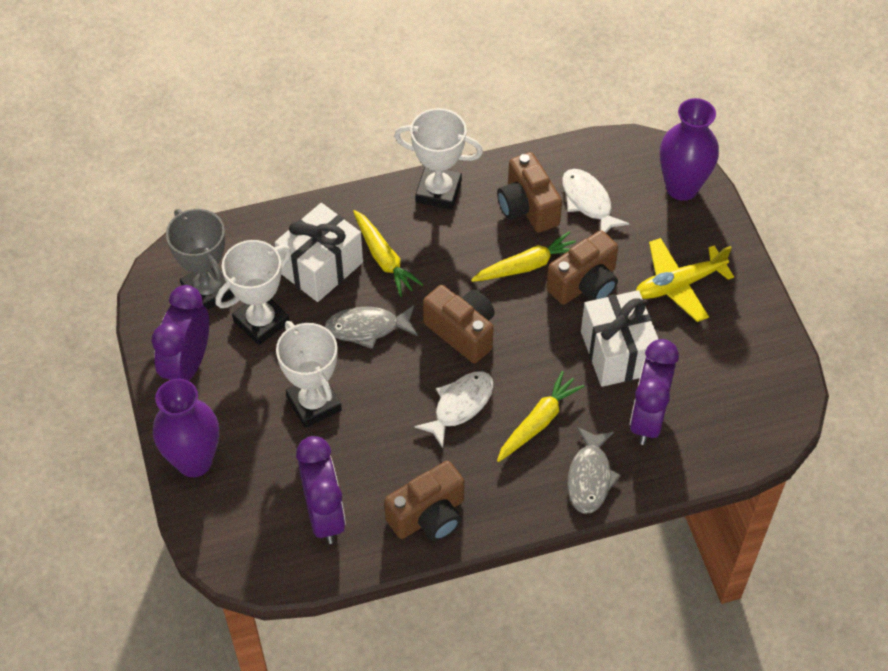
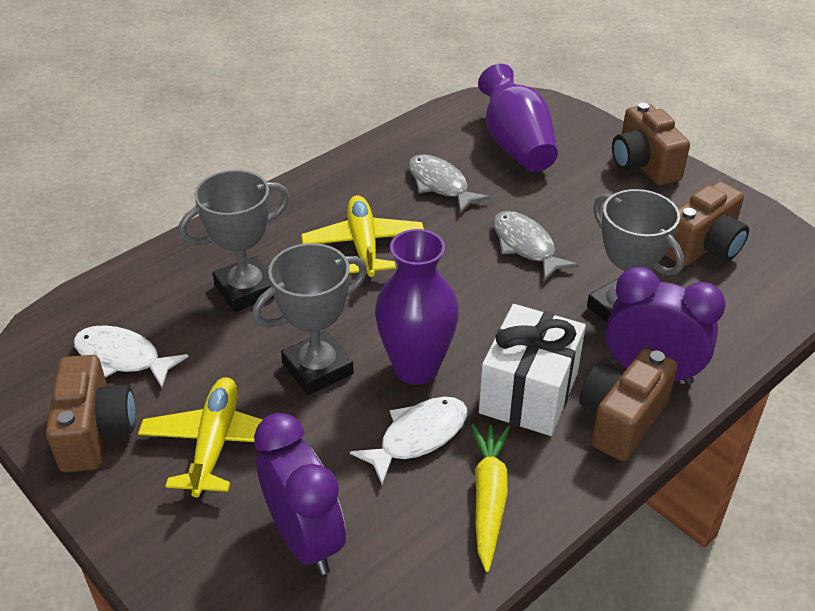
grey trophy: 1 -> 3
purple clock: 3 -> 2
white gift: 2 -> 1
white trophy: 3 -> 0
yellow carrot: 3 -> 1
yellow plane: 1 -> 2

